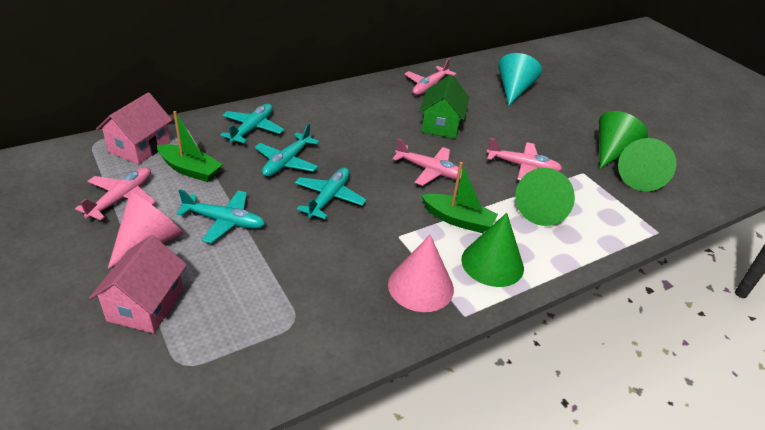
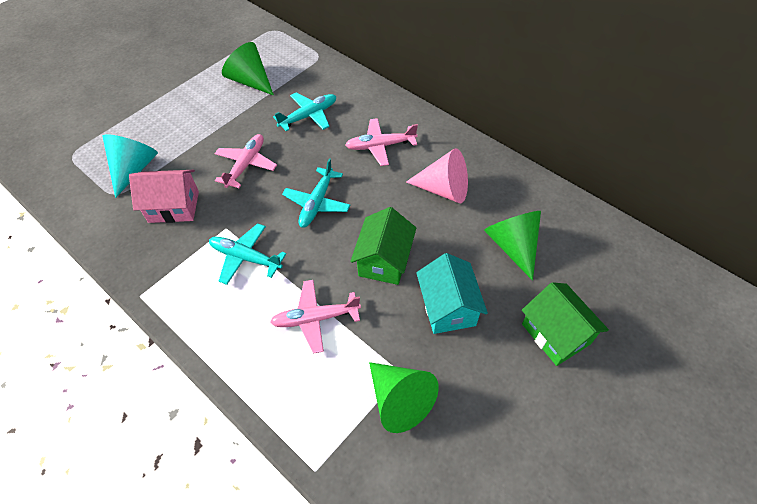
green boat: 2 -> 0
green cone: 4 -> 3
green house: 1 -> 2
pink cone: 2 -> 1
pink house: 2 -> 1
pink plane: 4 -> 3
turquoise house: 0 -> 1
turquoise plane: 4 -> 3

